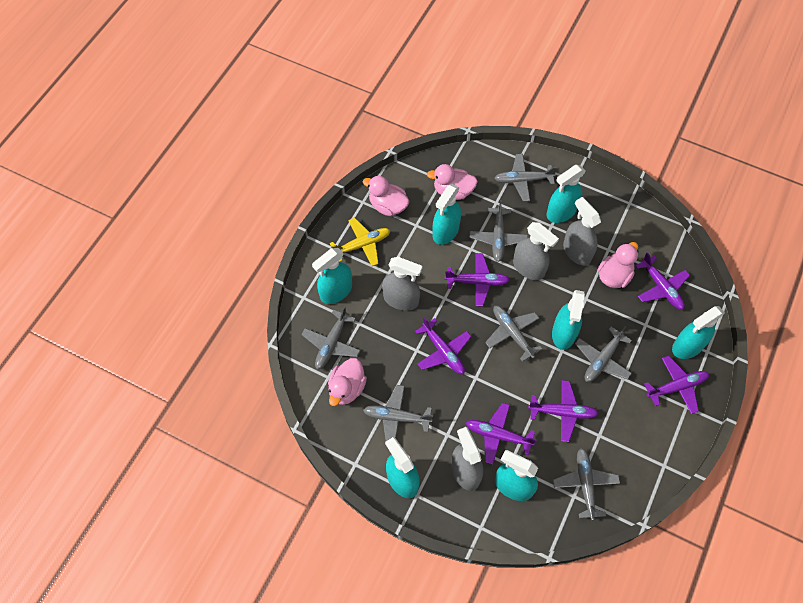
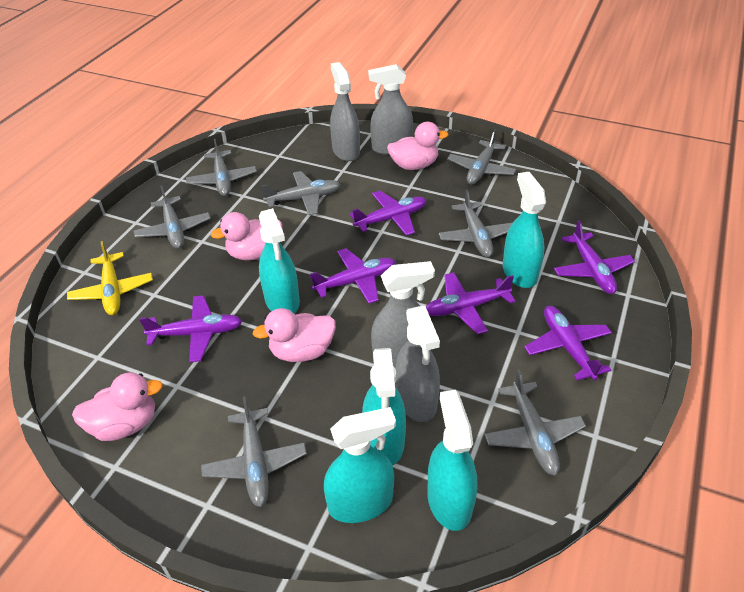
turquoise spray bottle: 7 -> 5

